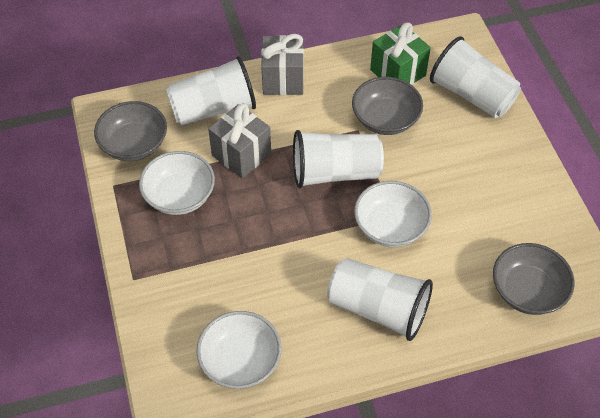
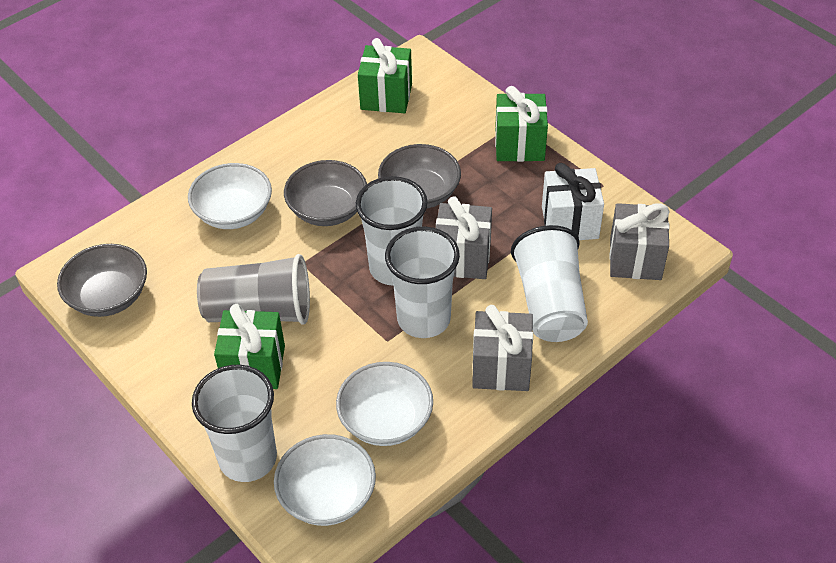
green gift: 1 -> 3
grey cup: 0 -> 1
grey gift: 2 -> 3
white gift: 0 -> 1

